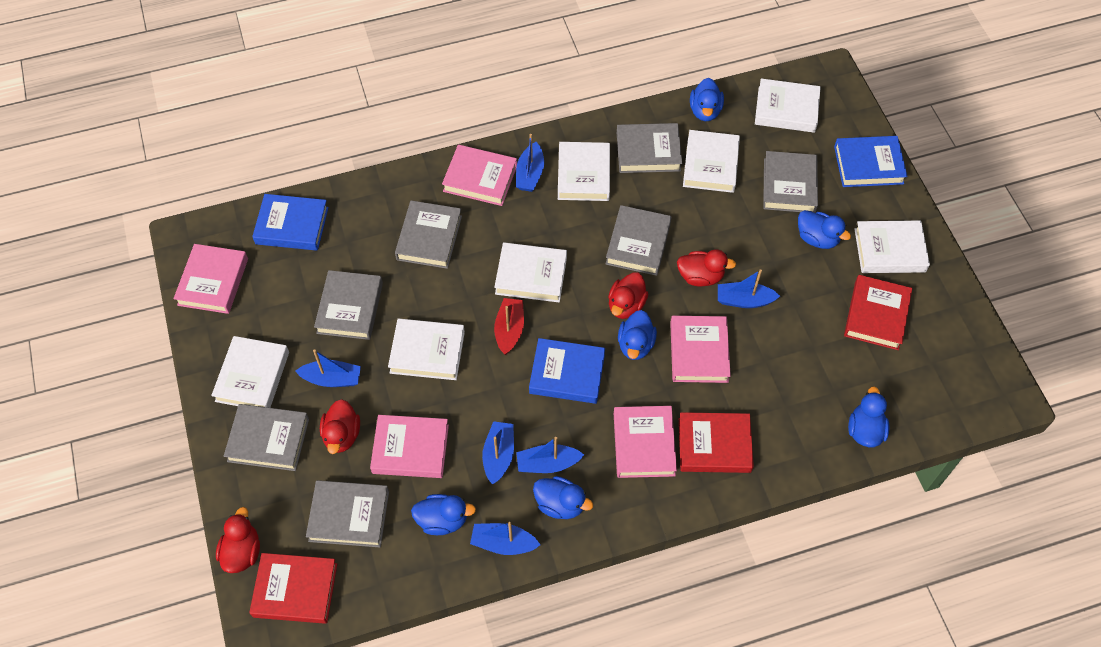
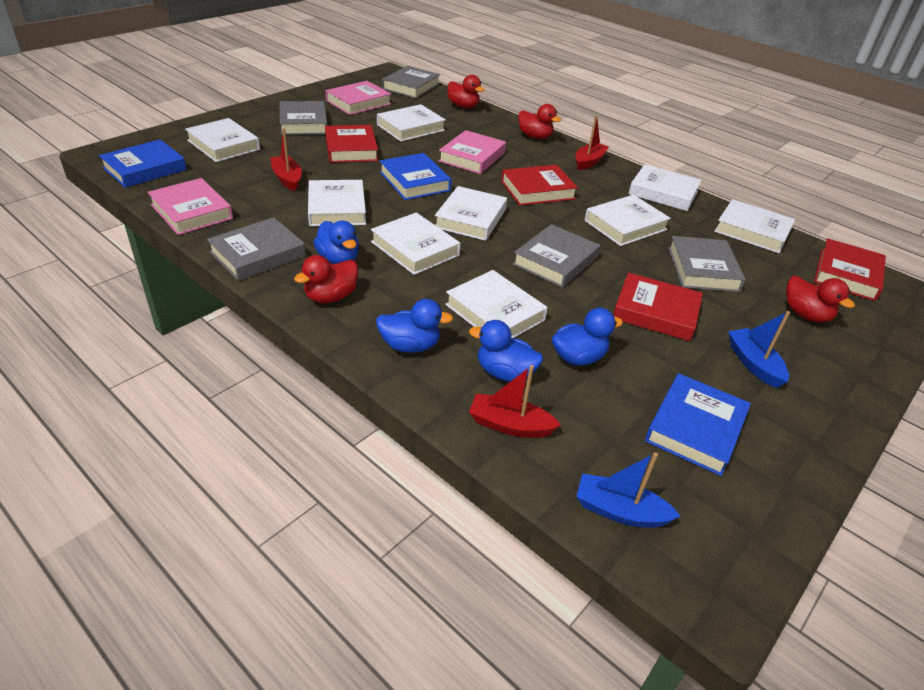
blue boat: 6 -> 2
blue duck: 6 -> 4
grey book: 7 -> 5
pink book: 5 -> 3
red boat: 1 -> 3
red book: 3 -> 4
white book: 7 -> 9

